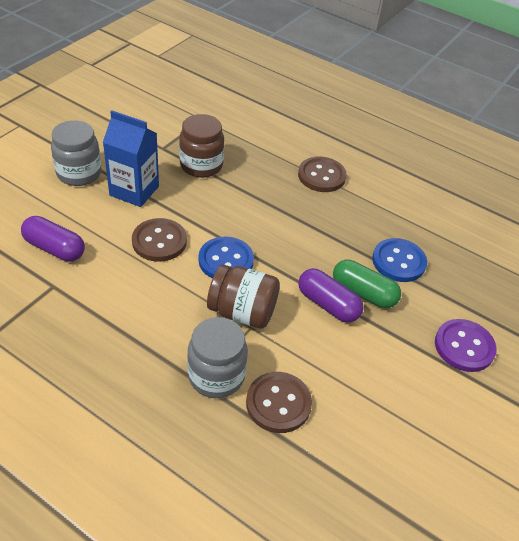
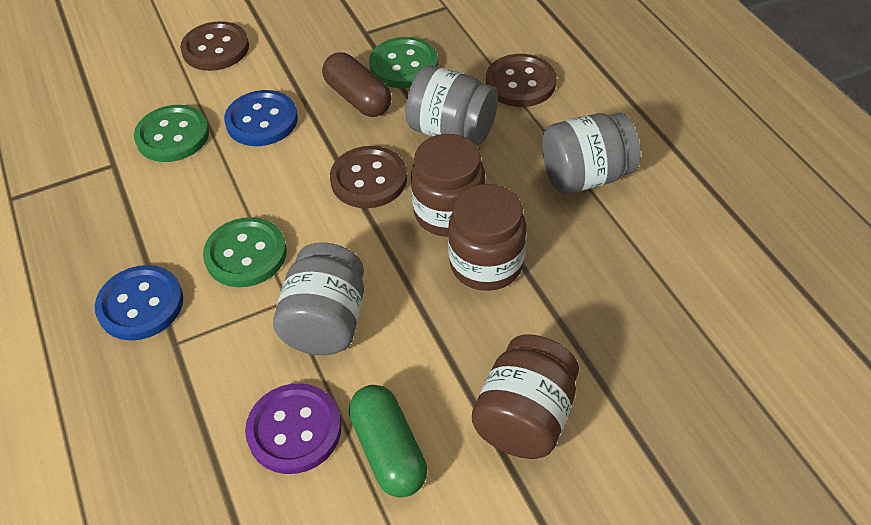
blue carton: 1 -> 0
brown capsule: 0 -> 1
brown jar: 2 -> 3
green button: 0 -> 3
grey jar: 2 -> 3
purple capsule: 2 -> 0

